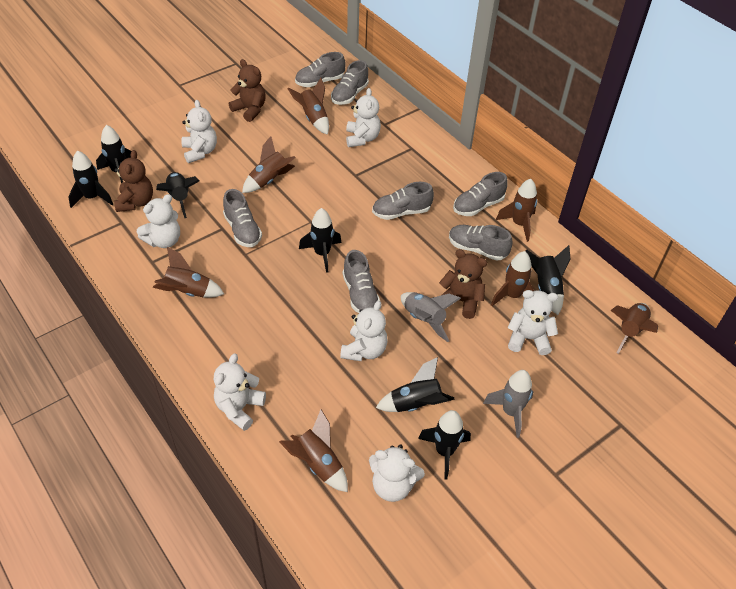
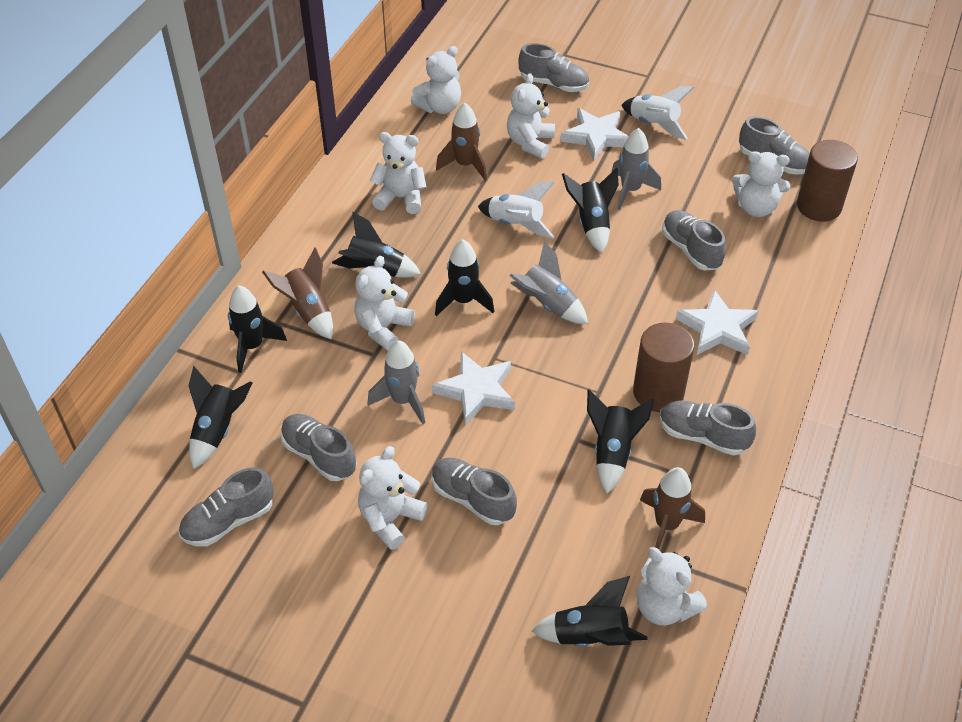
brown cylinder: 0 -> 2
brown rocket: 7 -> 3
brown teddy bear: 3 -> 0
grey rocket: 2 -> 3
white rocket: 0 -> 2
white star: 0 -> 3

